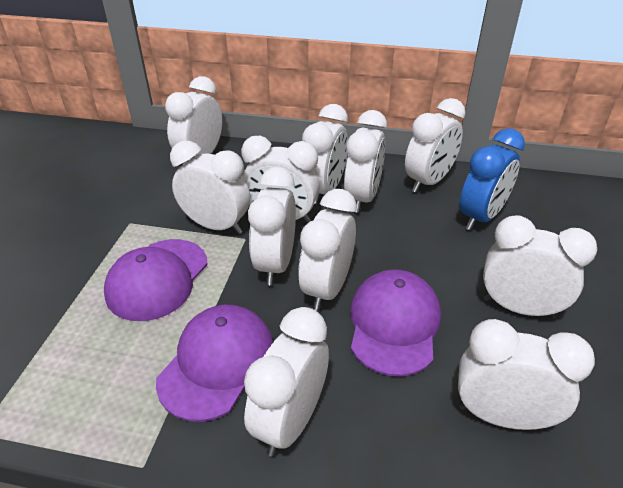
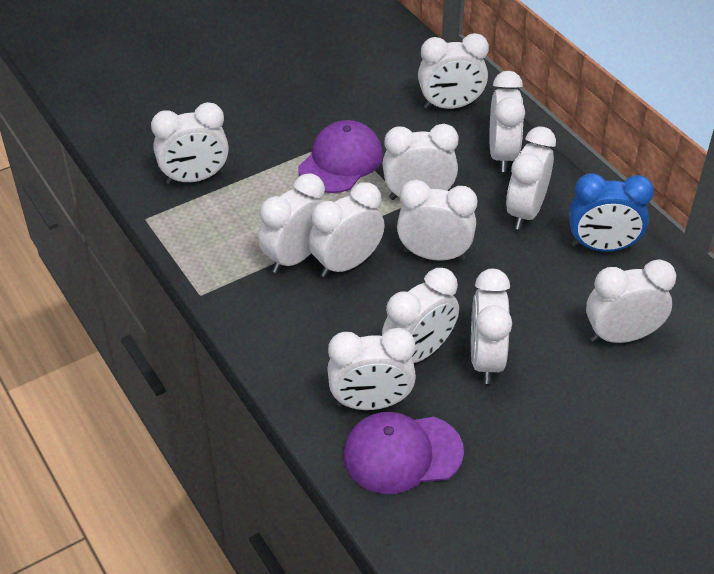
purple cap: 3 -> 2
white clock: 11 -> 12

